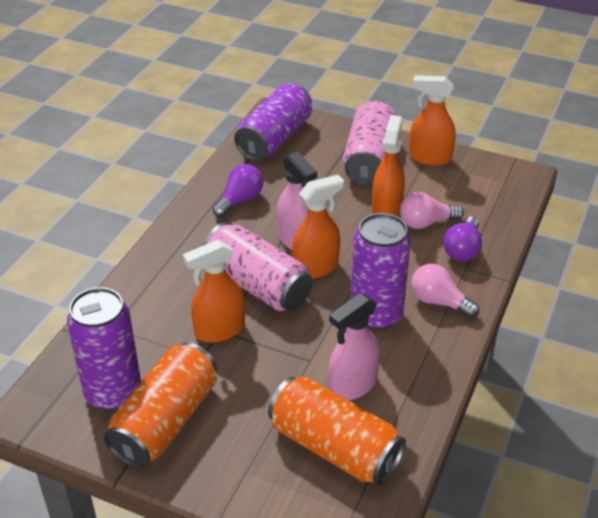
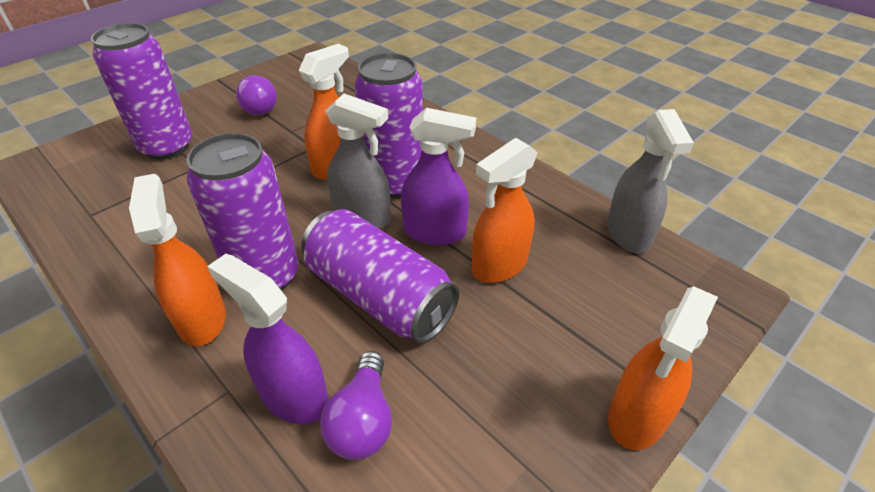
grey spray bottle: 0 -> 2
orange can: 2 -> 0
pink can: 2 -> 0
pink light bulb: 2 -> 0
pink spray bottle: 2 -> 0
purple can: 3 -> 4
purple spray bottle: 0 -> 2

